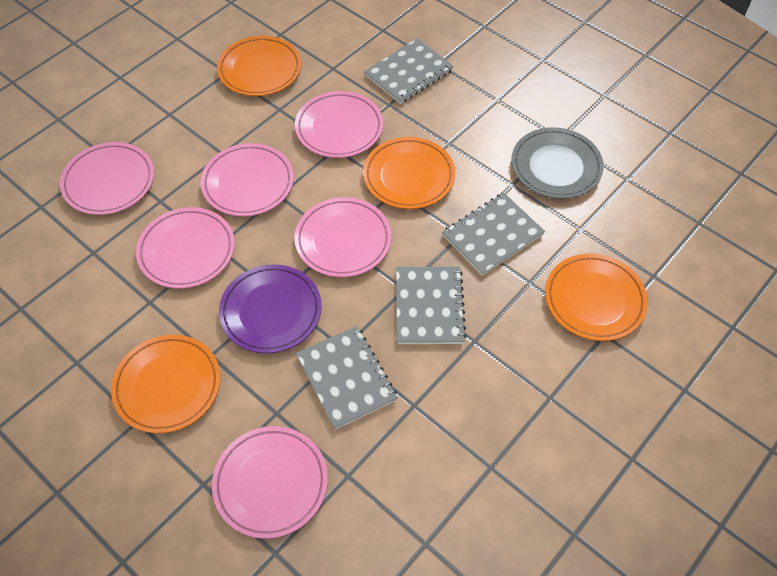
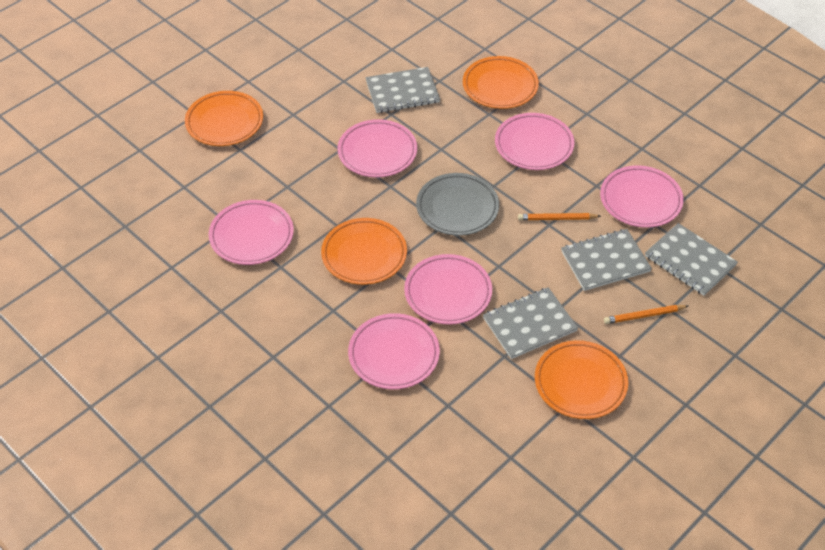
orange pencil: 0 -> 2
purple plate: 1 -> 0

